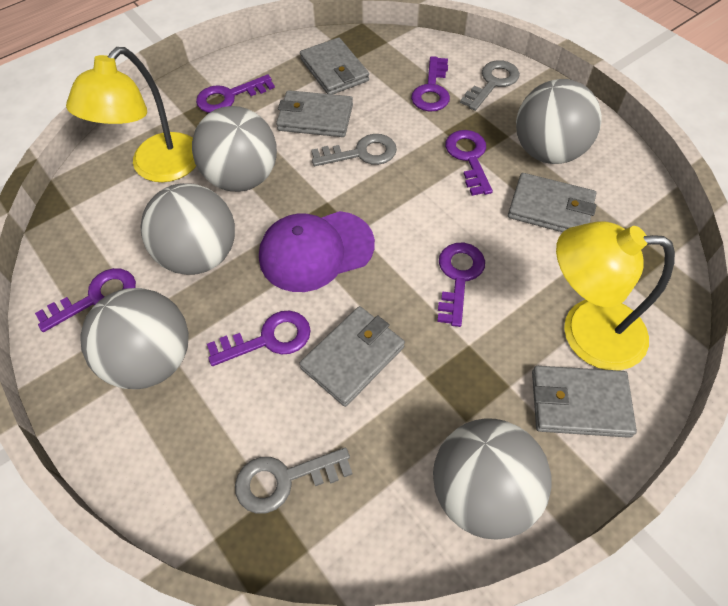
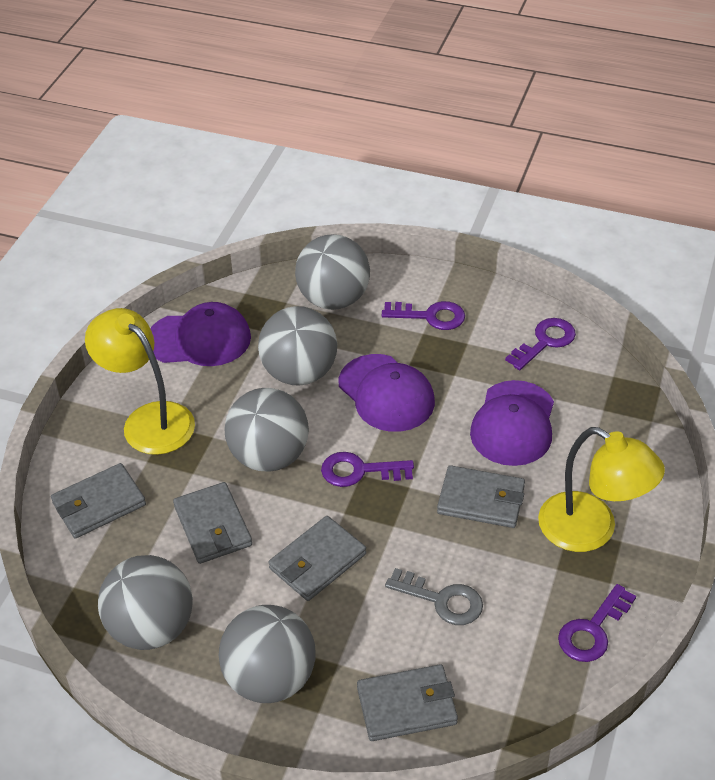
grey key: 3 -> 1
purple cap: 1 -> 3
purple key: 6 -> 4

